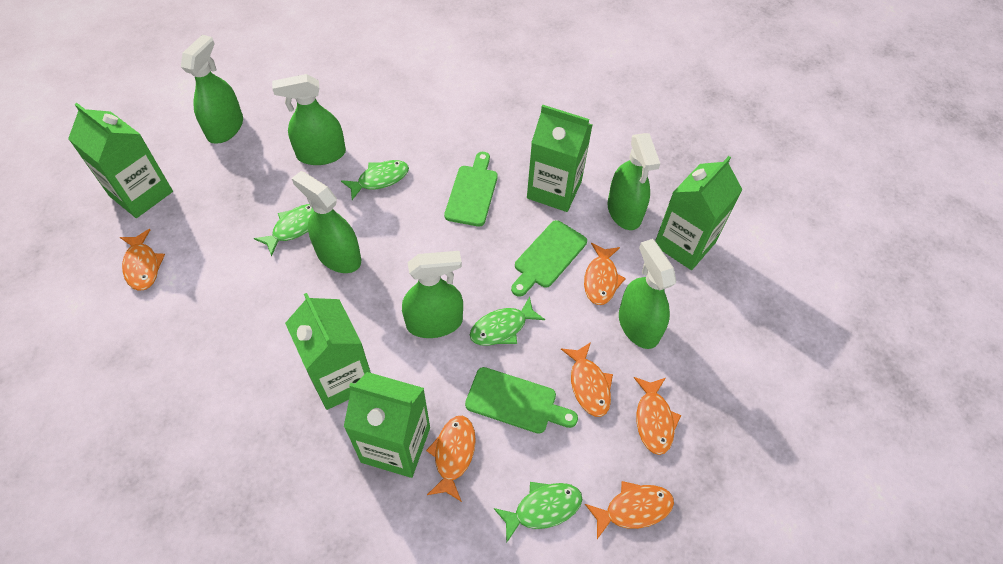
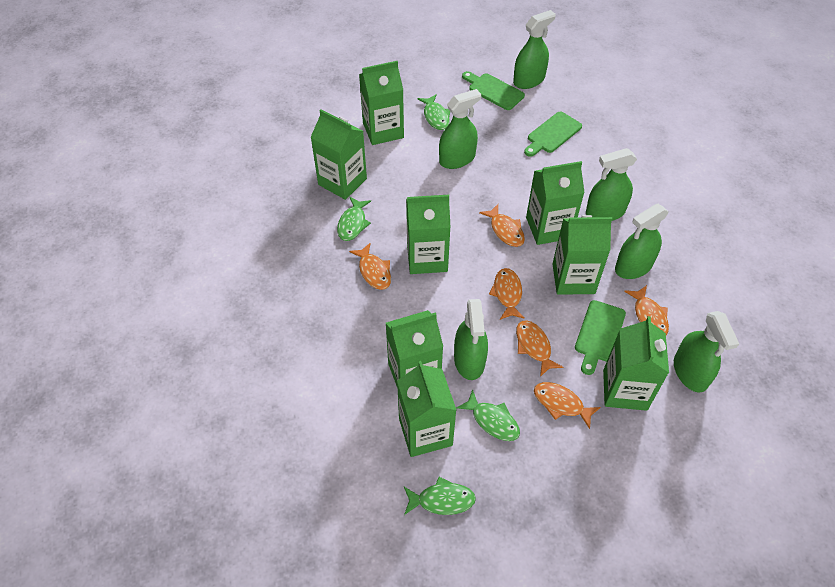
green carton: 5 -> 8

